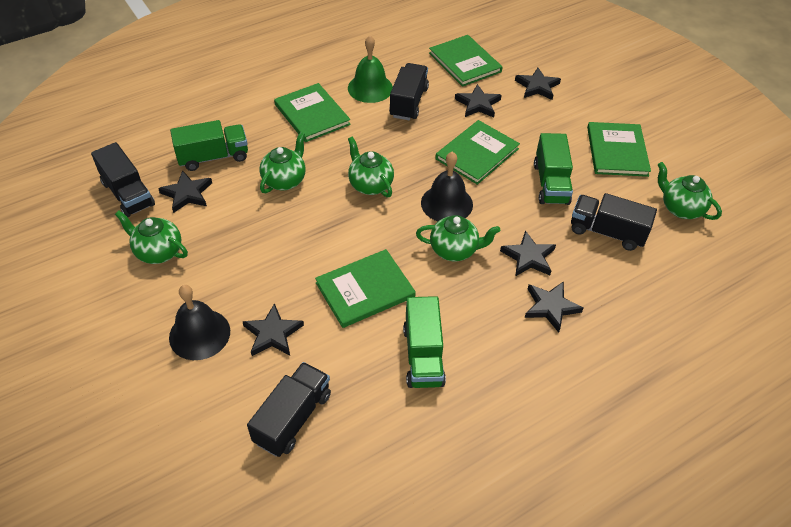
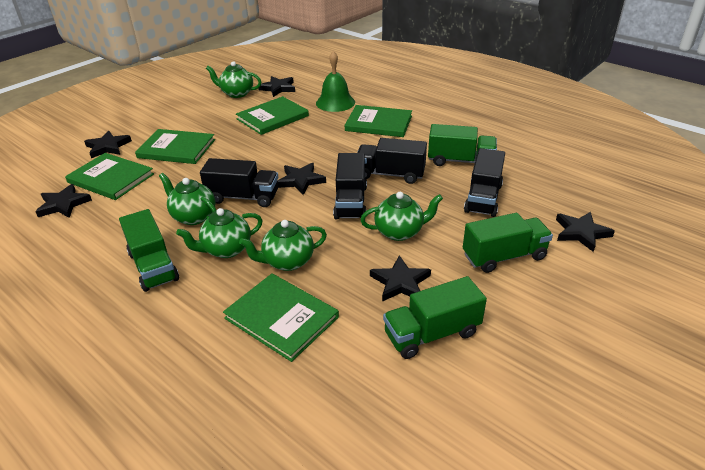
black bell: 2 -> 0
green truck: 3 -> 4

